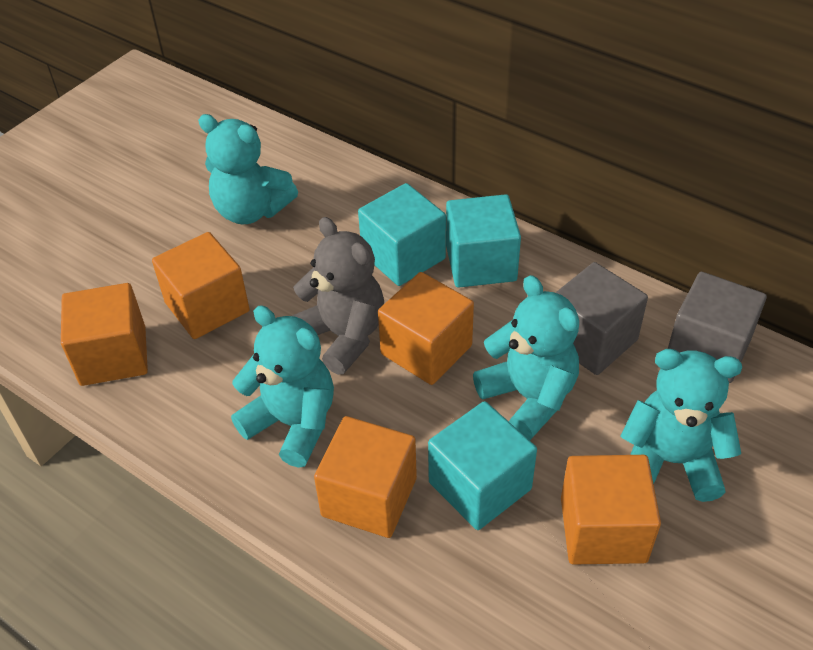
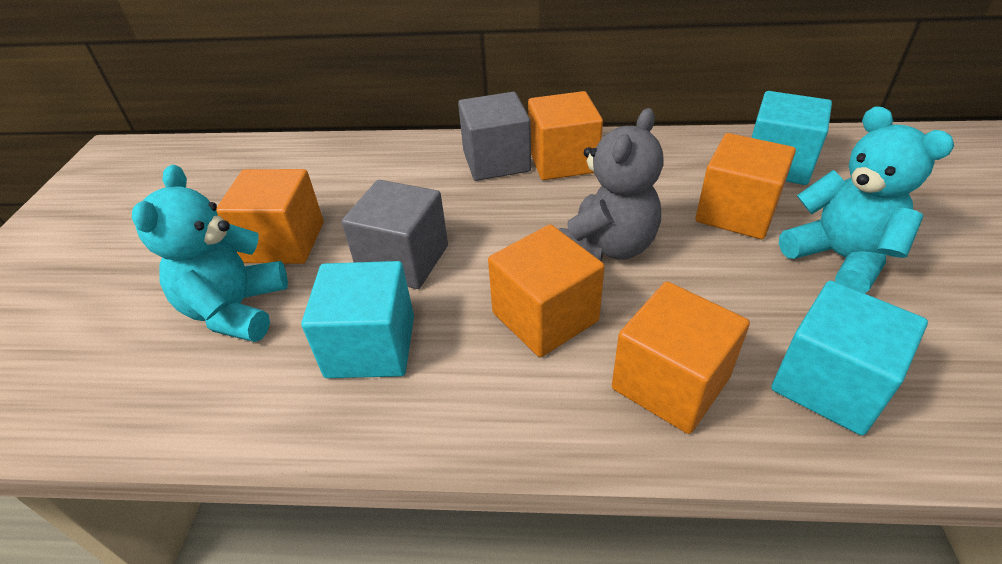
turquoise teddy bear: 4 -> 2

